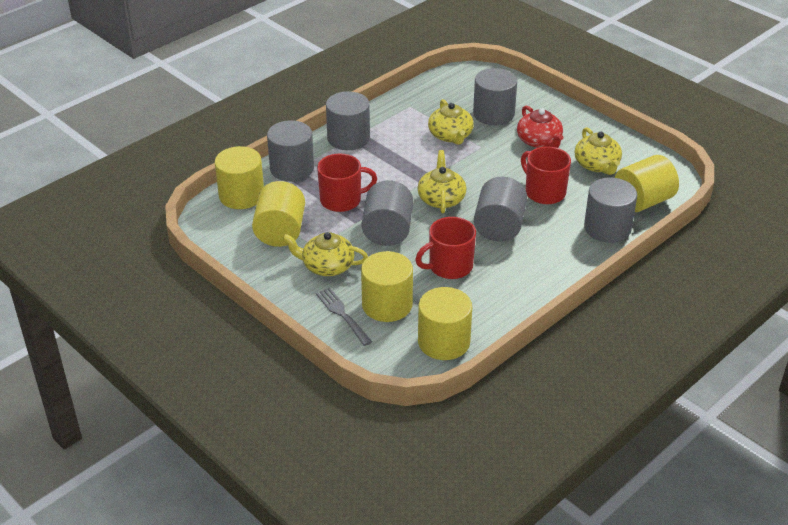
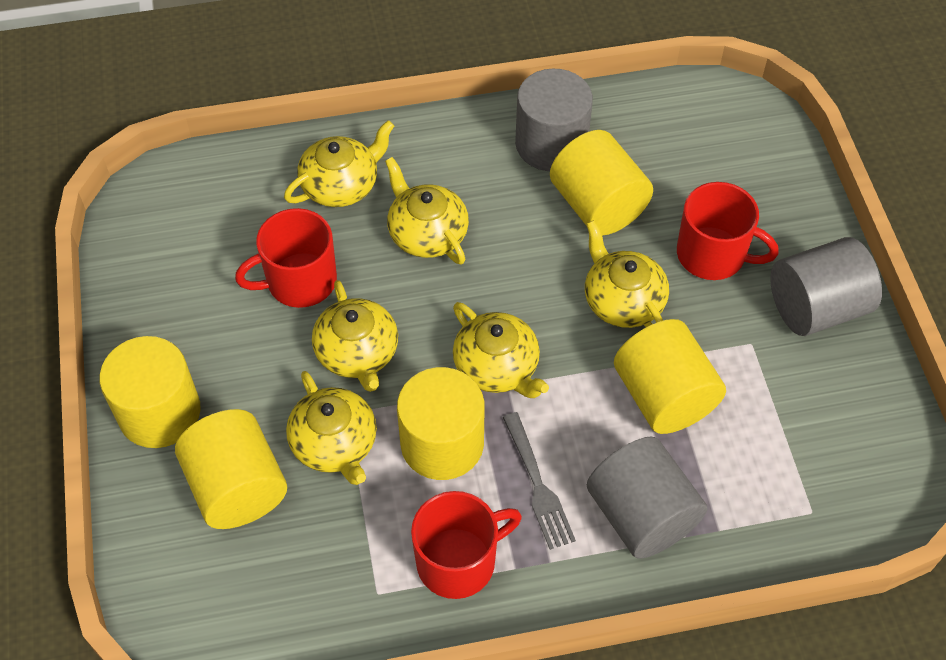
grey cylinder: 6 -> 3
red teapot: 1 -> 0
yellow teapot: 4 -> 6

